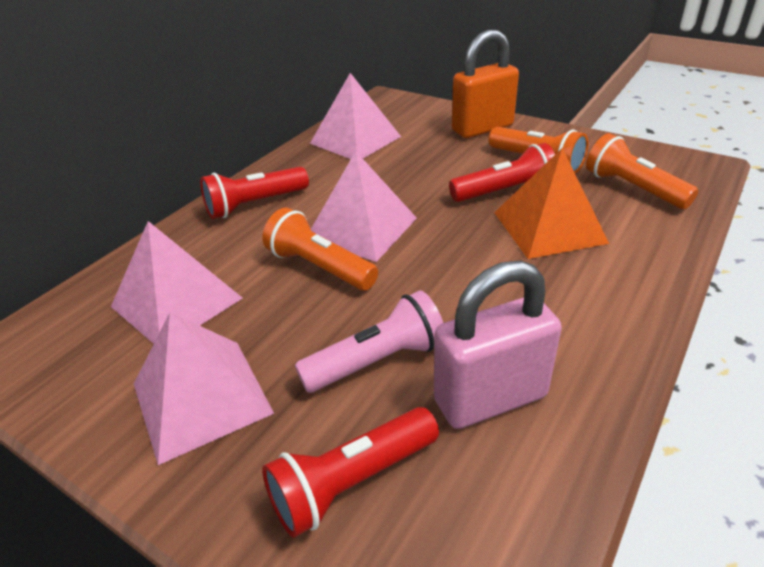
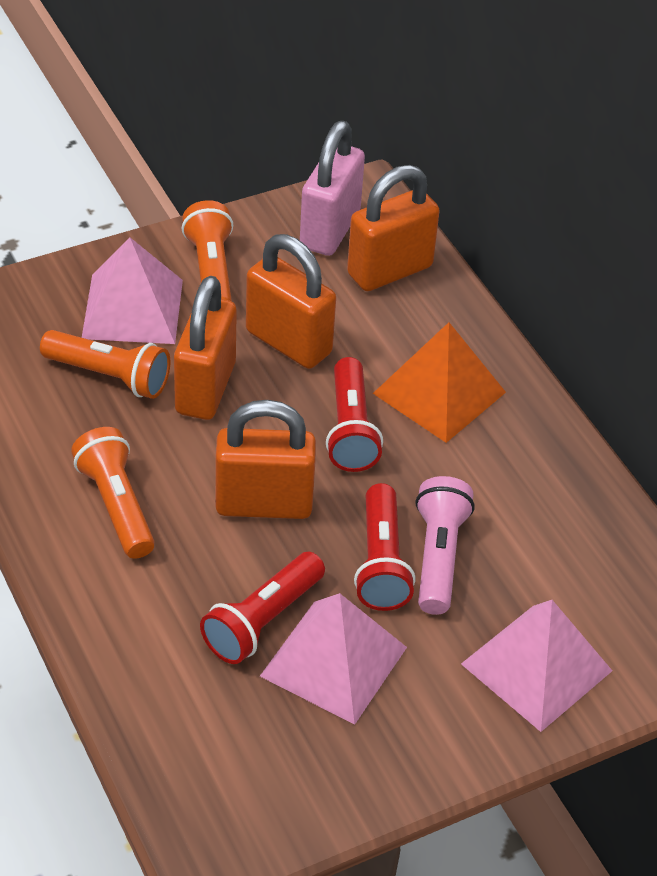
orange padlock: 1 -> 4
pink pyramid: 4 -> 3

